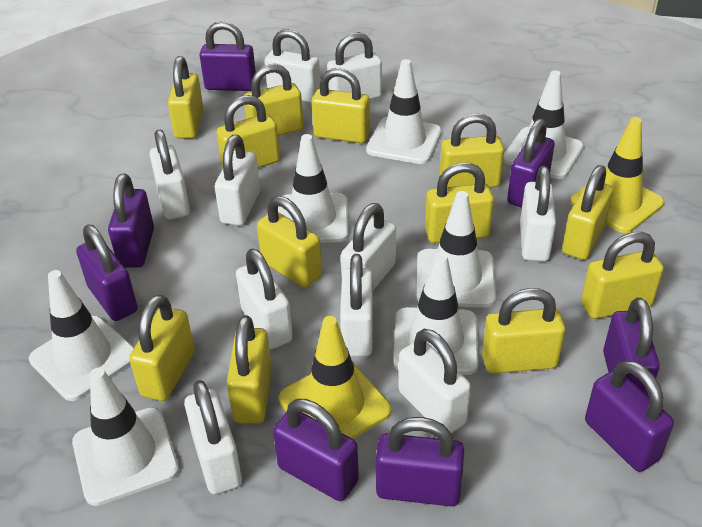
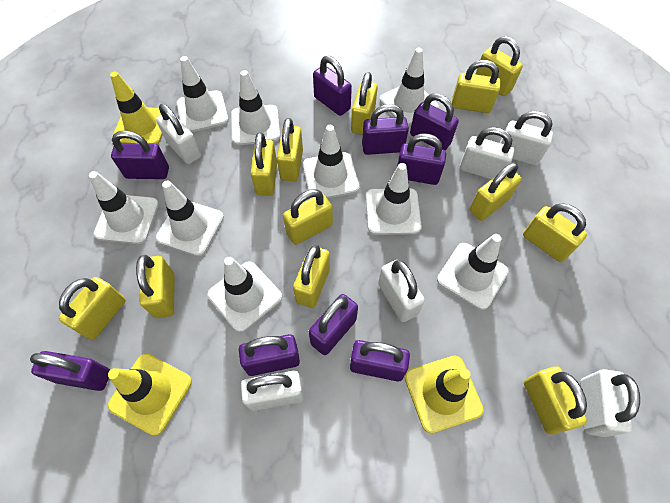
purple padlock: 8 -> 9
white padlock: 10 -> 6
white traffic cone: 7 -> 9
yellow traffic cone: 2 -> 3

